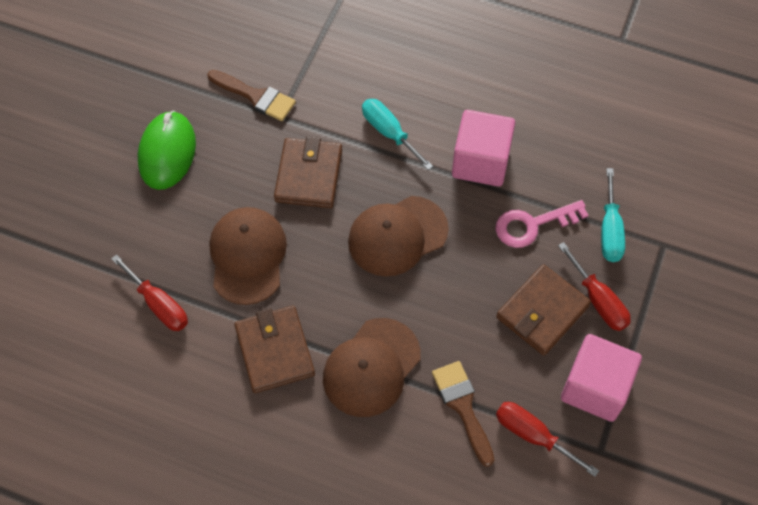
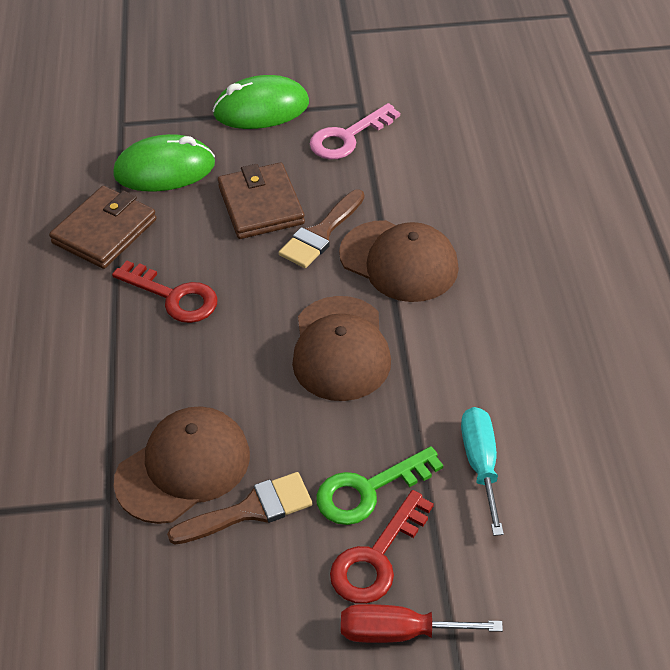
brown wallet: 3 -> 2
green key: 0 -> 1
green mouse: 1 -> 2
pink cube: 2 -> 0
red key: 0 -> 2
red screwdriver: 3 -> 1
turquoise screwdriver: 2 -> 1

